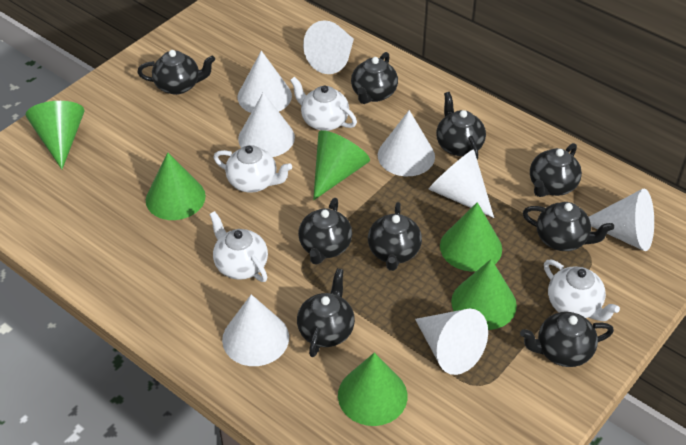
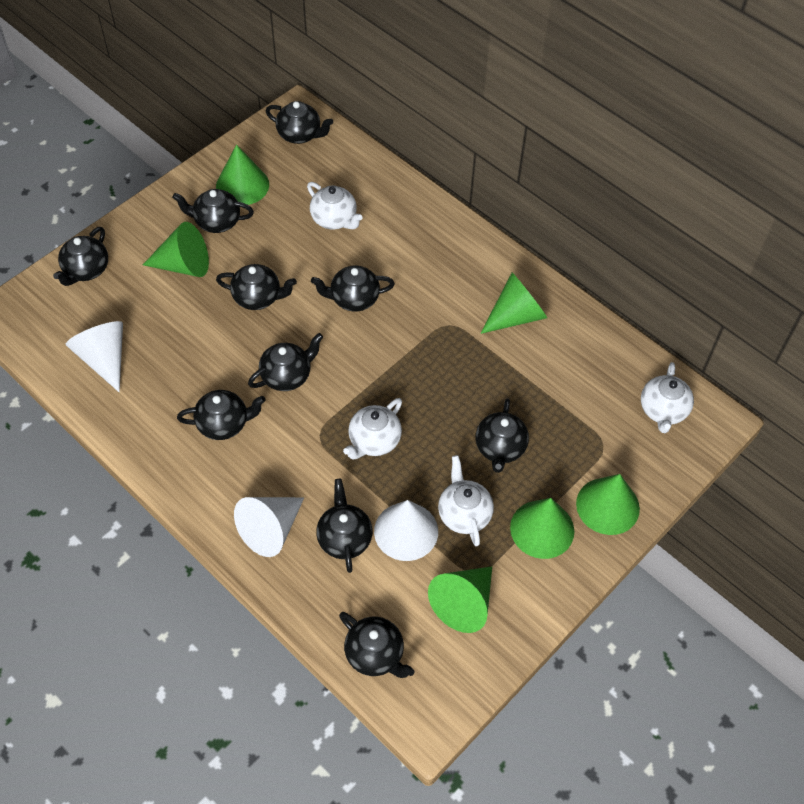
black teapot: 9 -> 10
white cone: 8 -> 3

